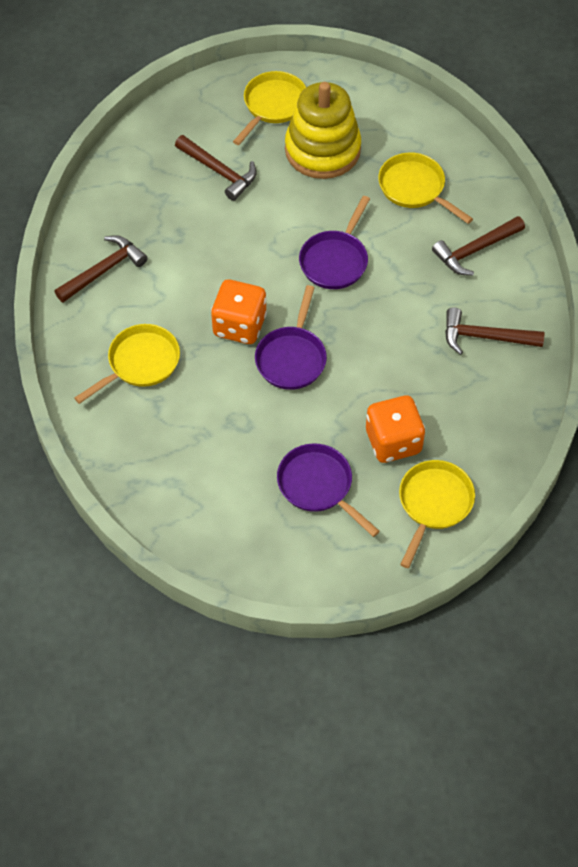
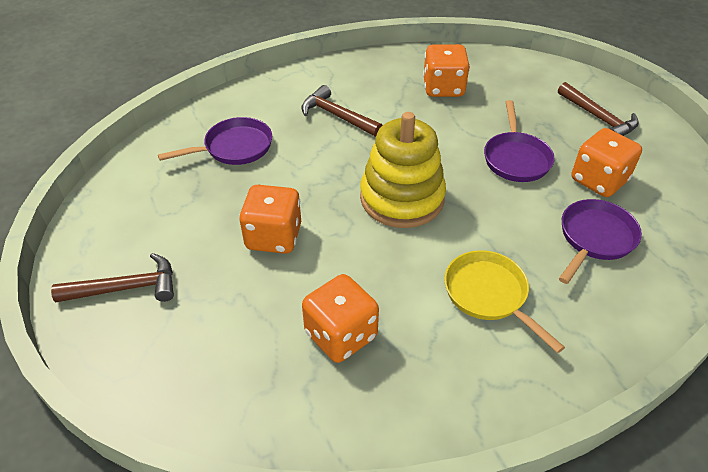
brown hammer: 4 -> 3
orange dice: 2 -> 4
yellow pan: 4 -> 1

